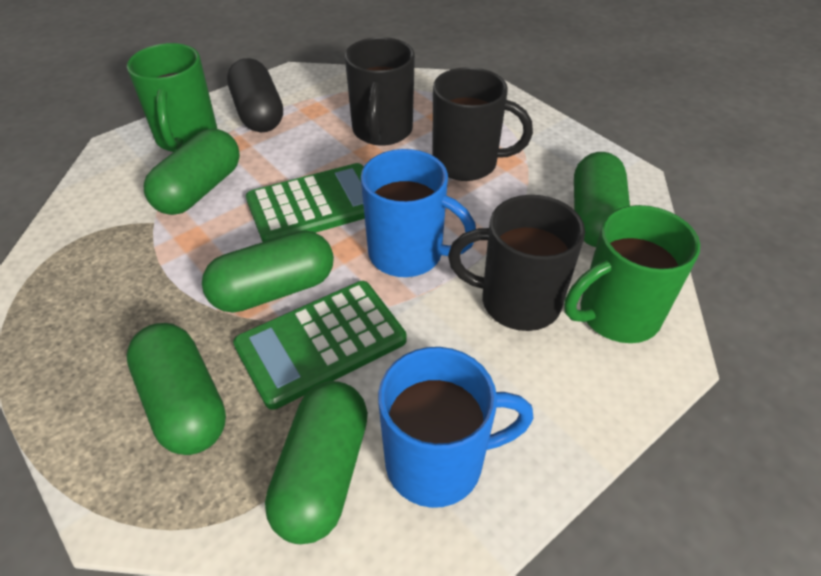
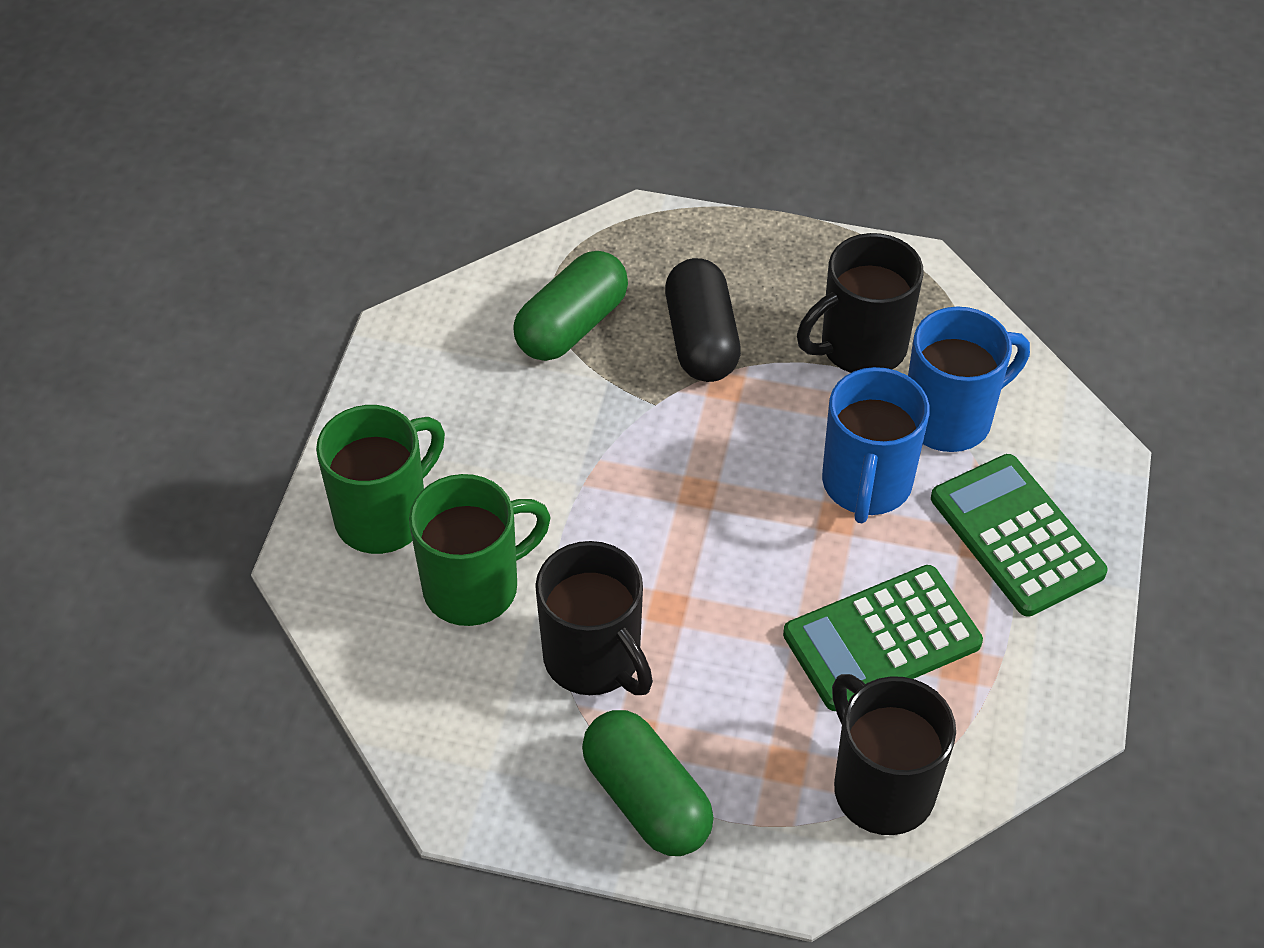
green capsule: 5 -> 2

